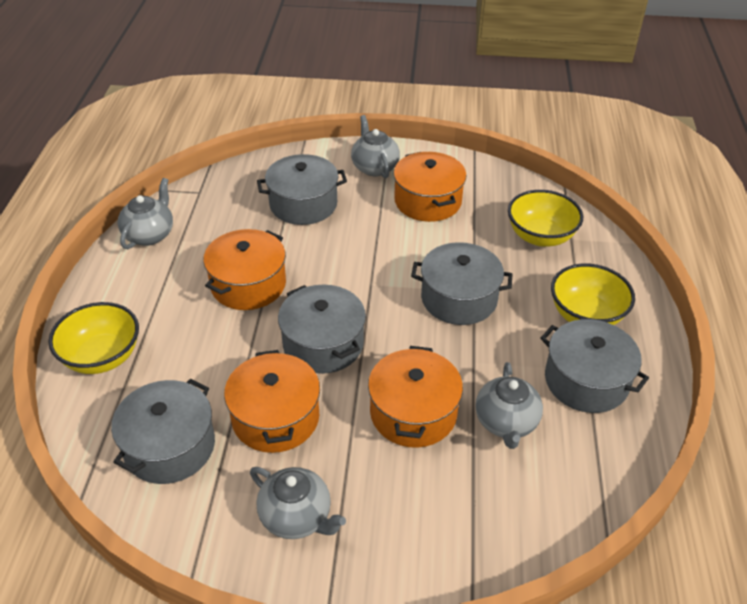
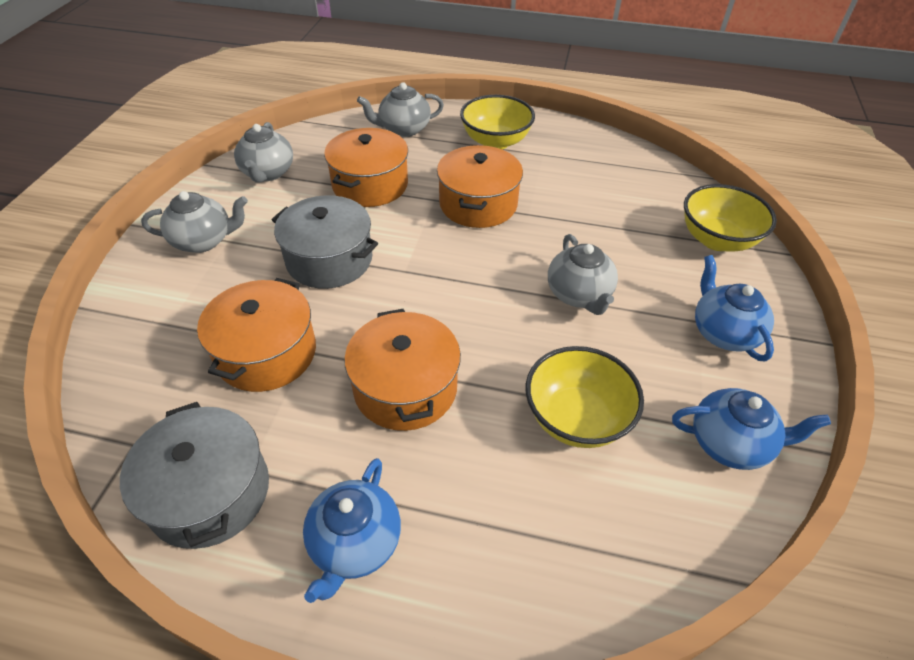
blue teapot: 0 -> 3
grey pot: 5 -> 2

